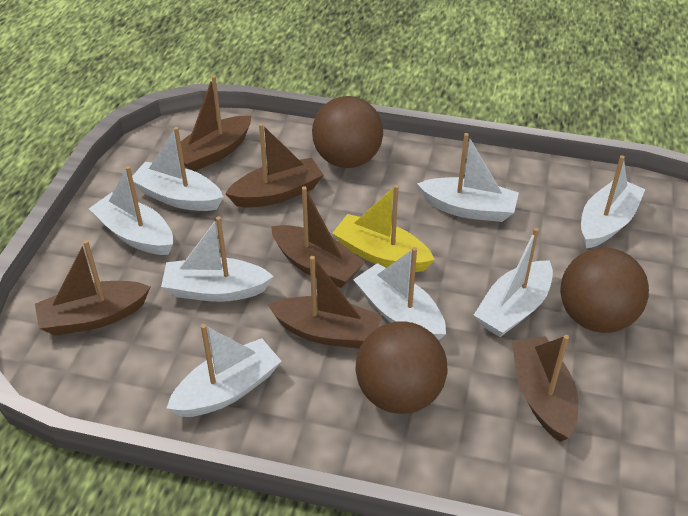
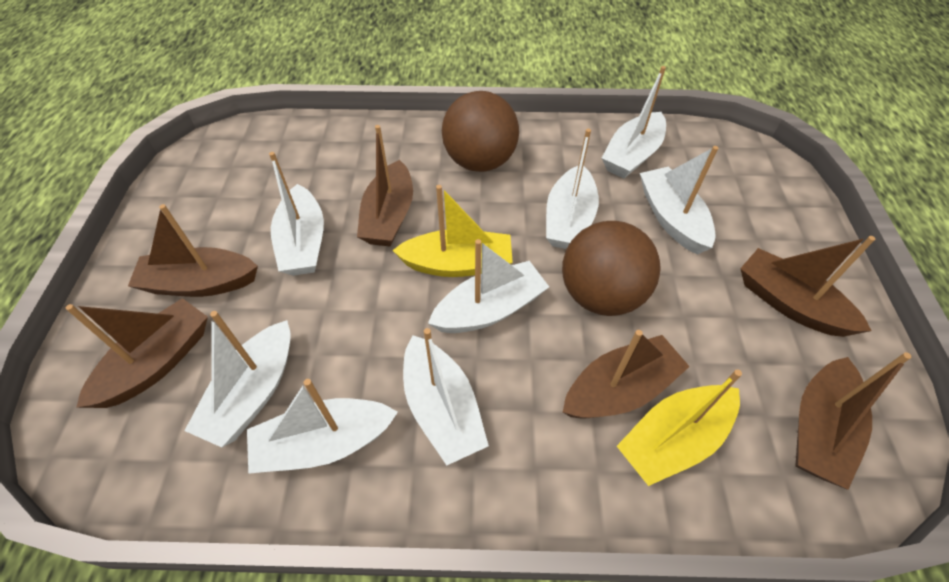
brown ball: 3 -> 2
yellow boat: 1 -> 2

